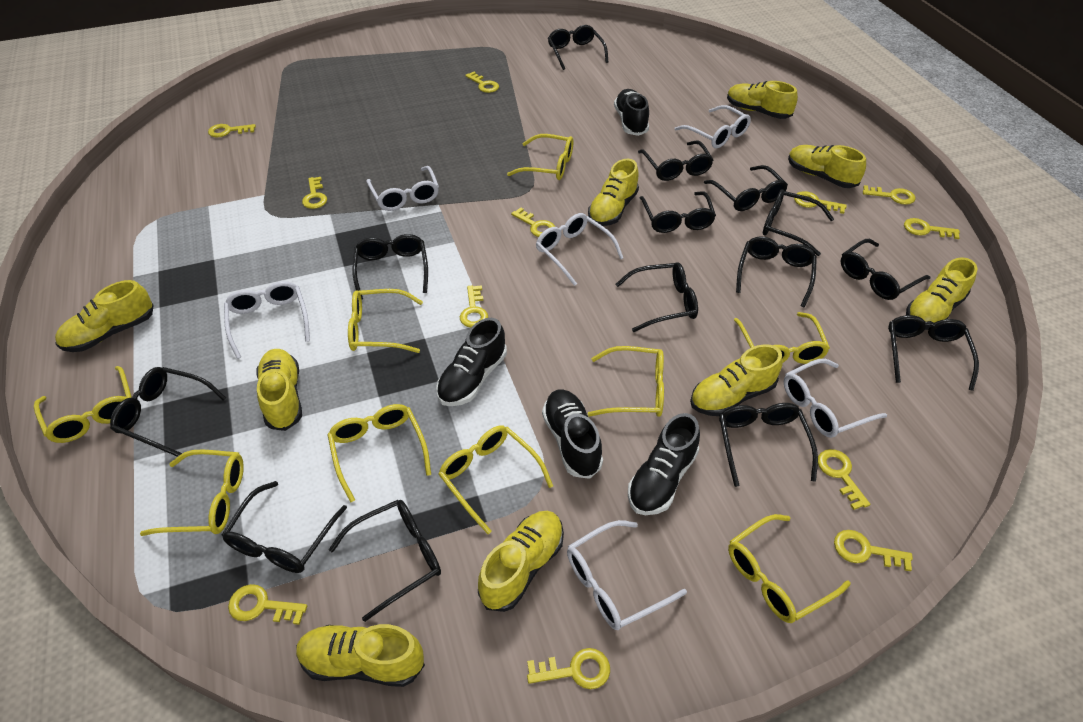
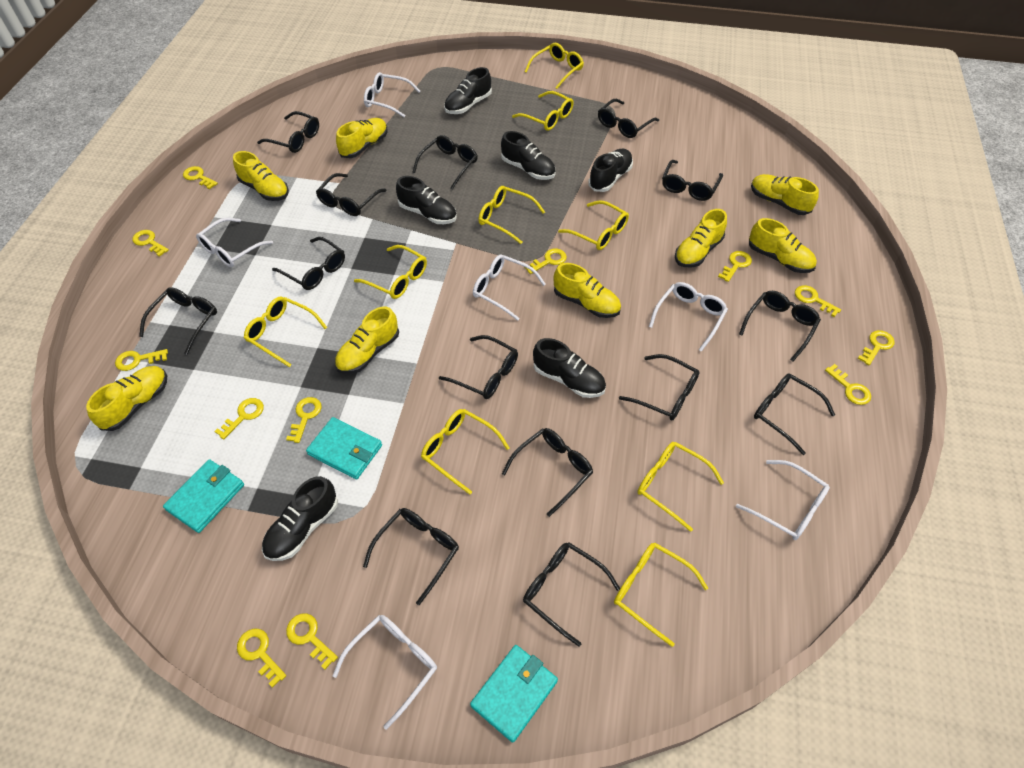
black shoe: 4 -> 6
turquoise wallet: 0 -> 3
yellow shoe: 9 -> 8

